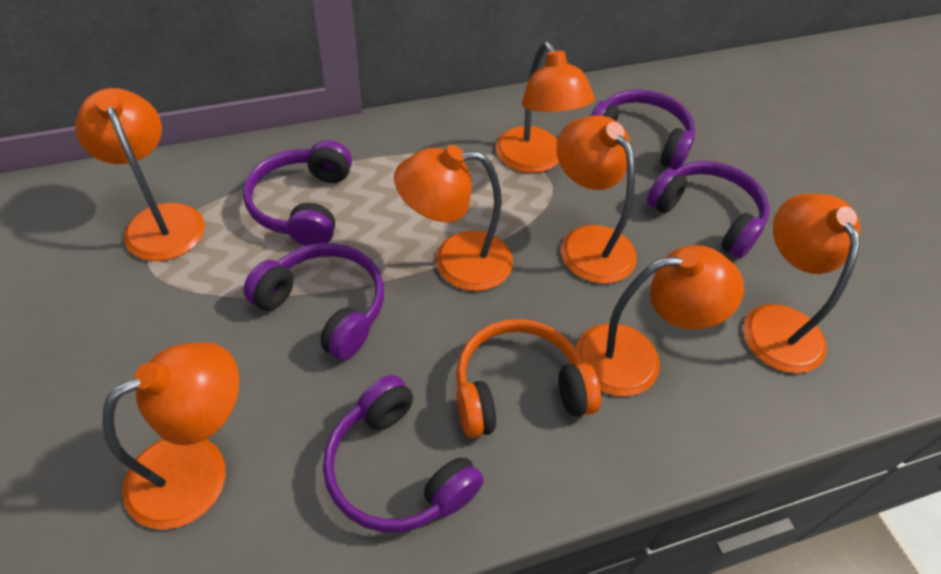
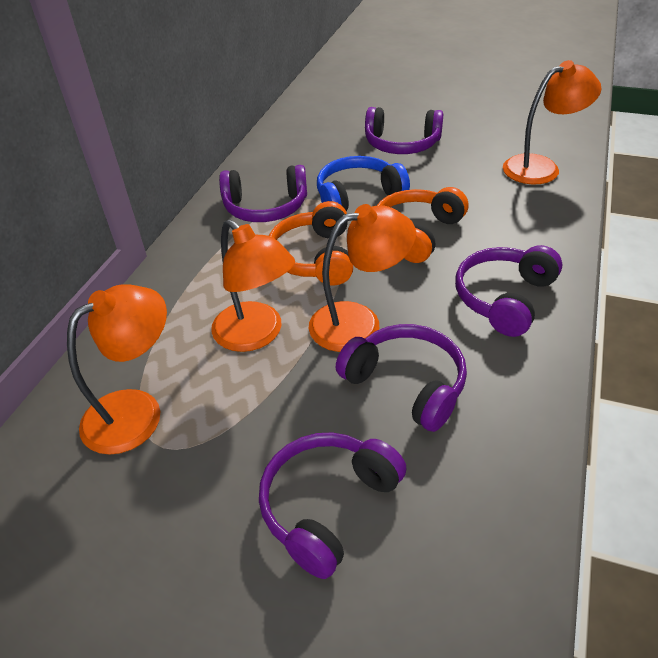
blue headphones: 0 -> 1
orange headphones: 1 -> 2
orange lamp: 7 -> 4

